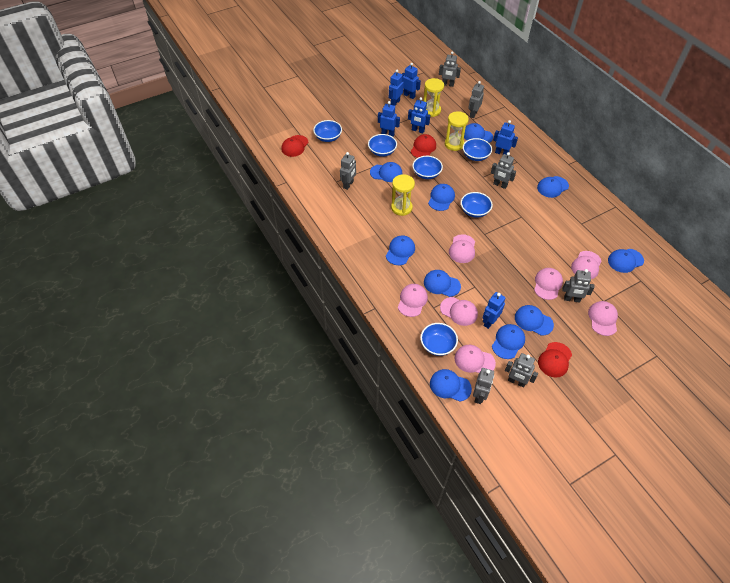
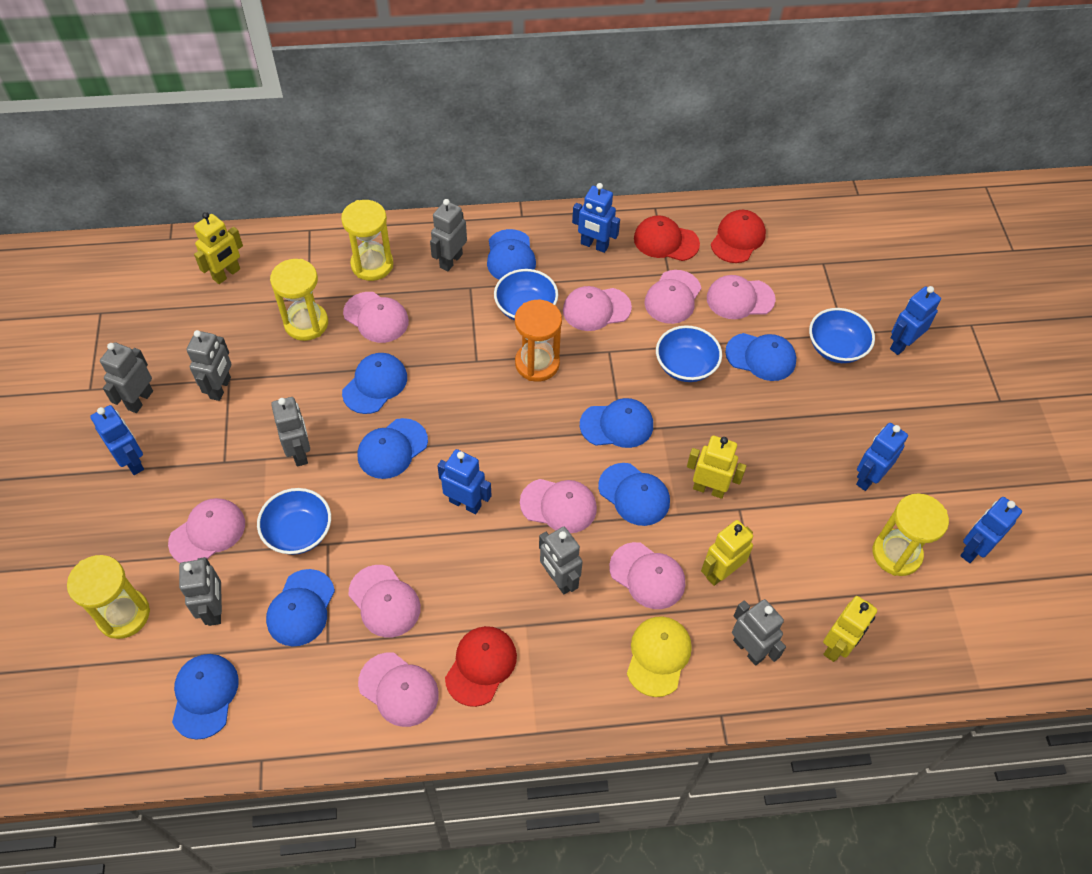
blue bowl: 6 -> 4
blue cap: 10 -> 8
orange hourglass: 0 -> 1
pink cap: 7 -> 9
yellow cap: 0 -> 1
yellow hourglass: 3 -> 4
yellow robot: 0 -> 4

